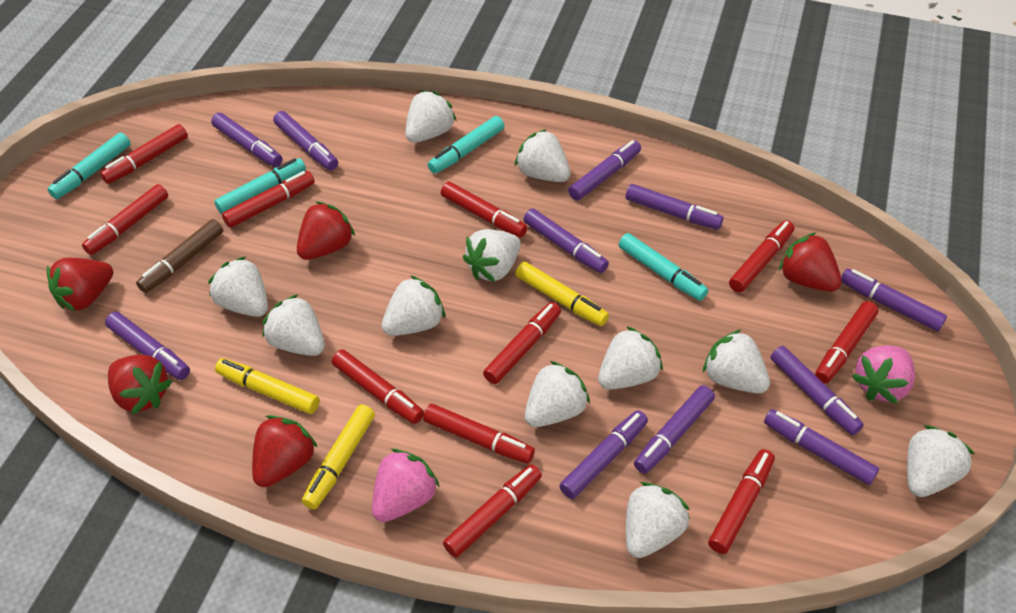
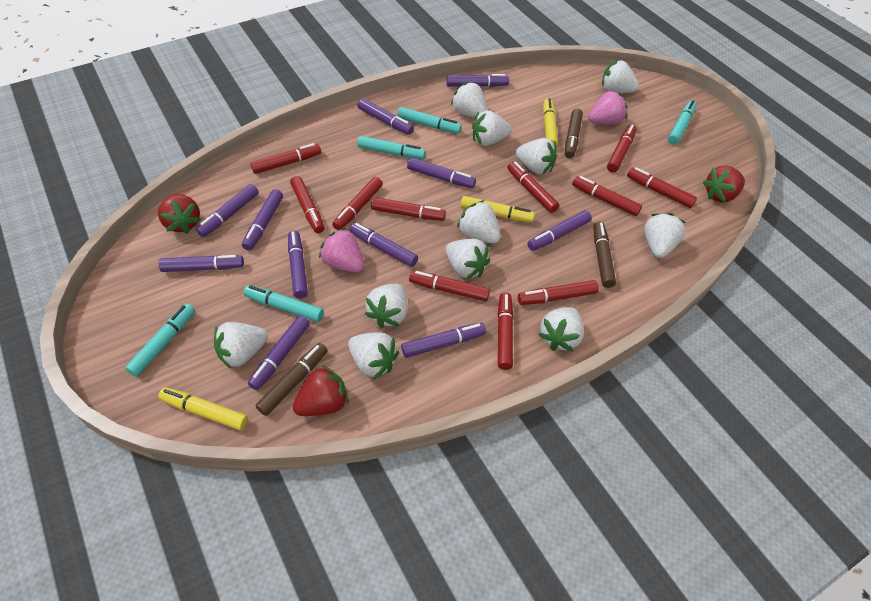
brown marker: 1 -> 3
red strawberry: 5 -> 3
turquoise marker: 4 -> 5

